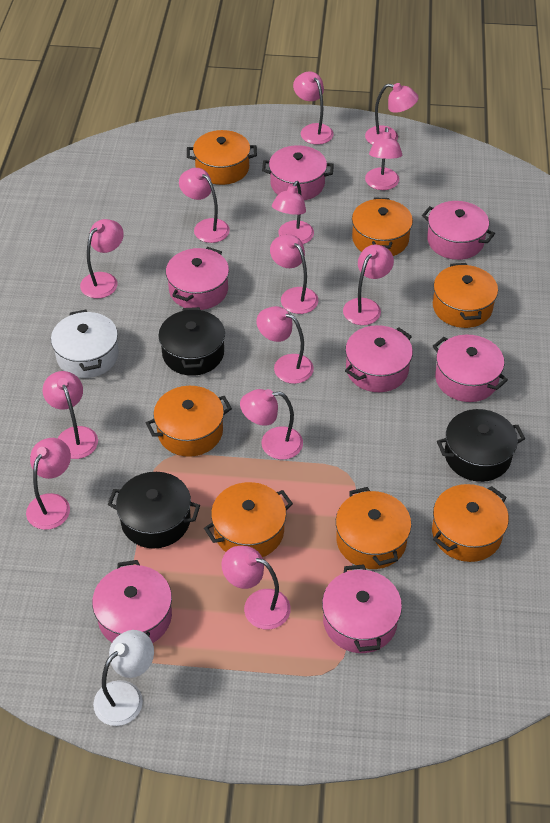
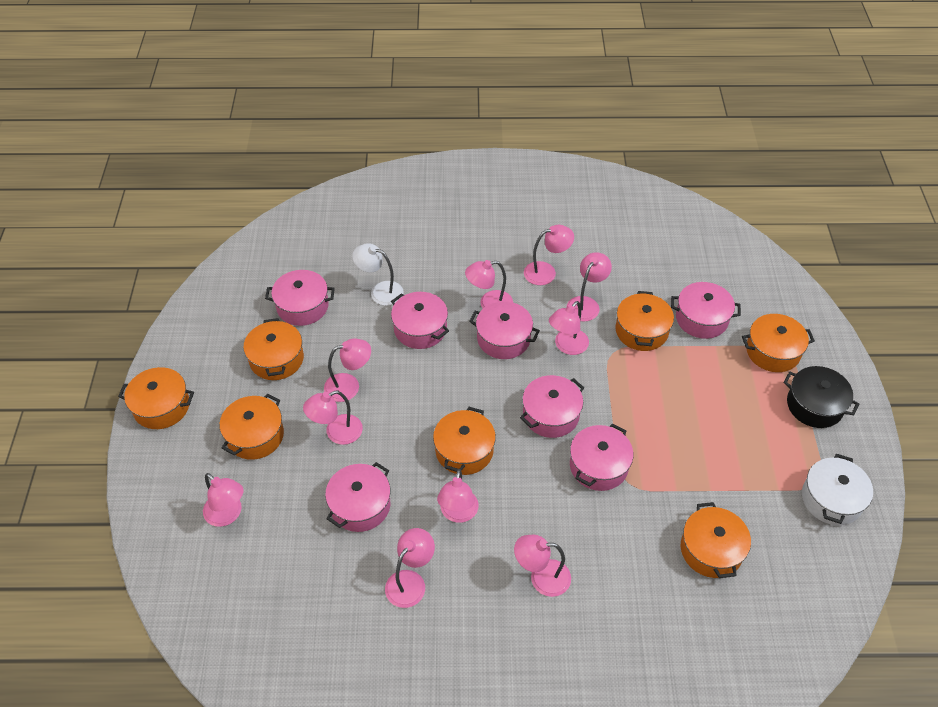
black pot: 3 -> 1
pink lamp: 13 -> 10

